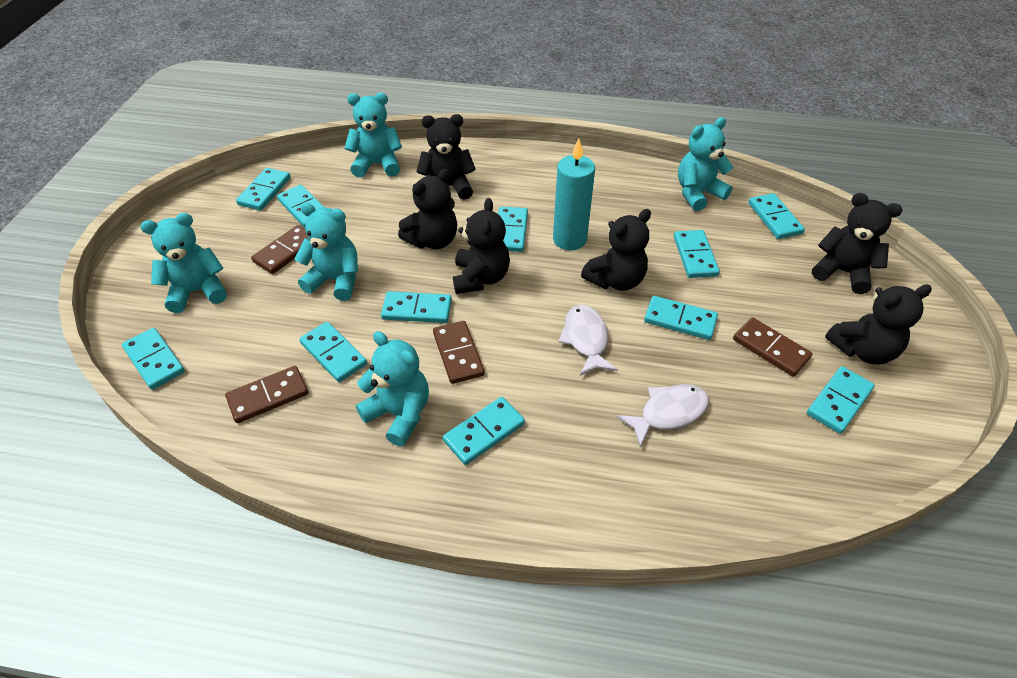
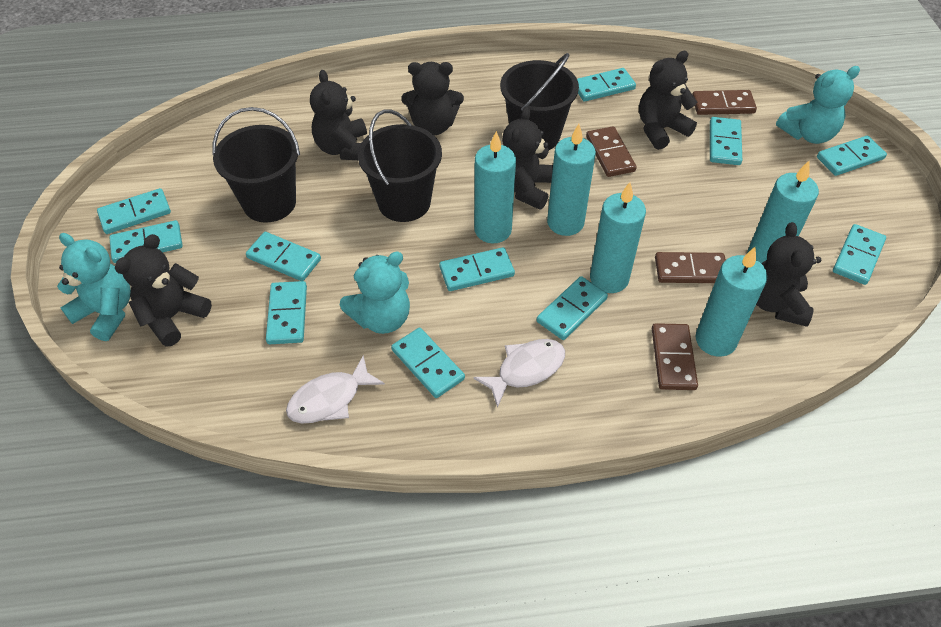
black bucket: 0 -> 3
turquoise candle: 1 -> 5
turquoise teddy bear: 5 -> 3

